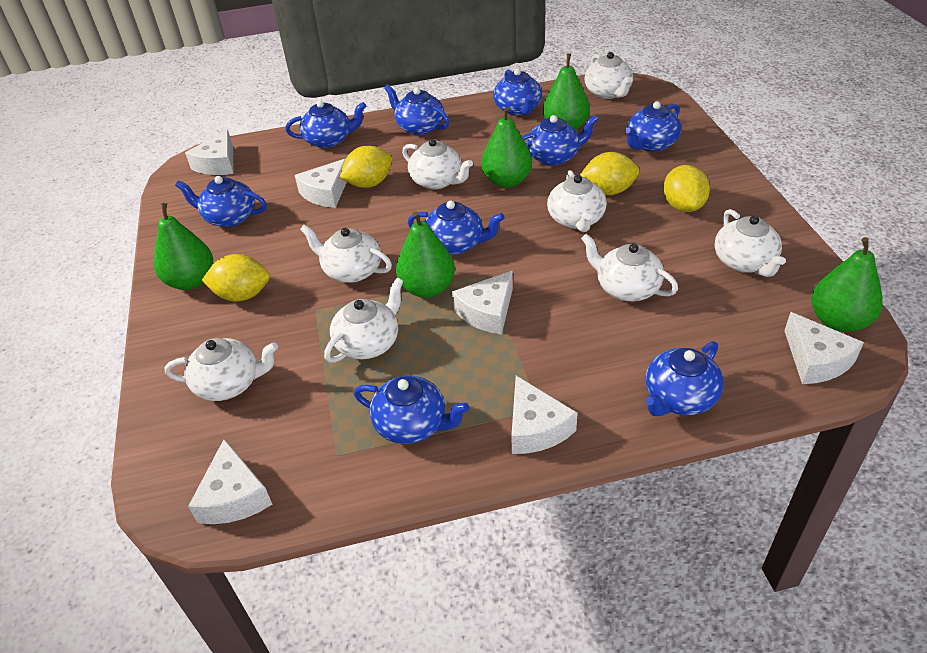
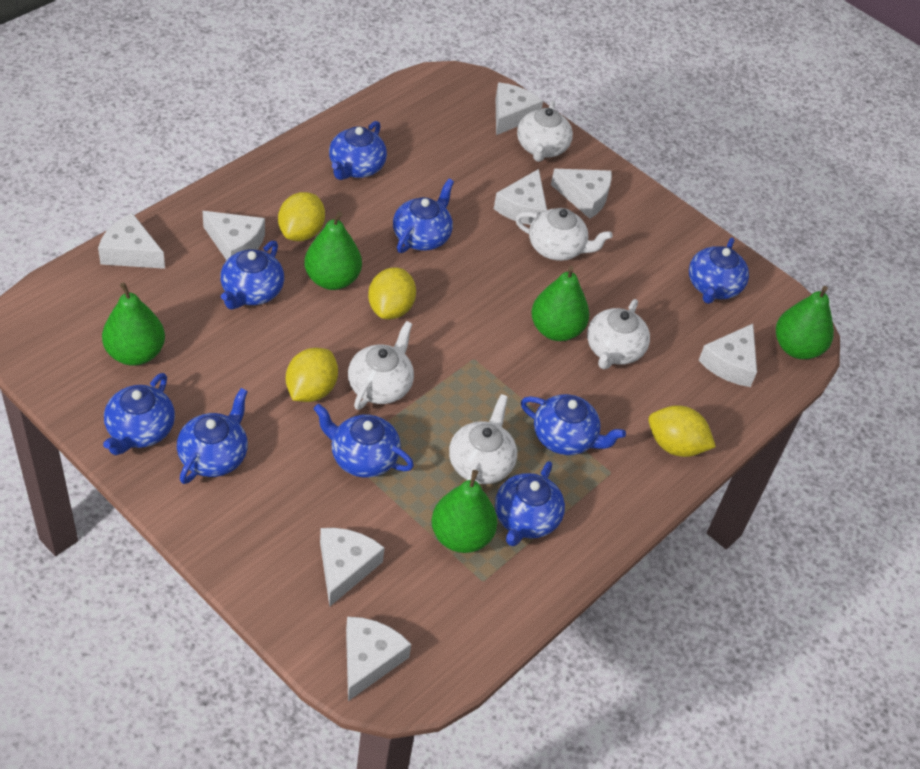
white cheese: 6 -> 8
white teapot: 8 -> 5

